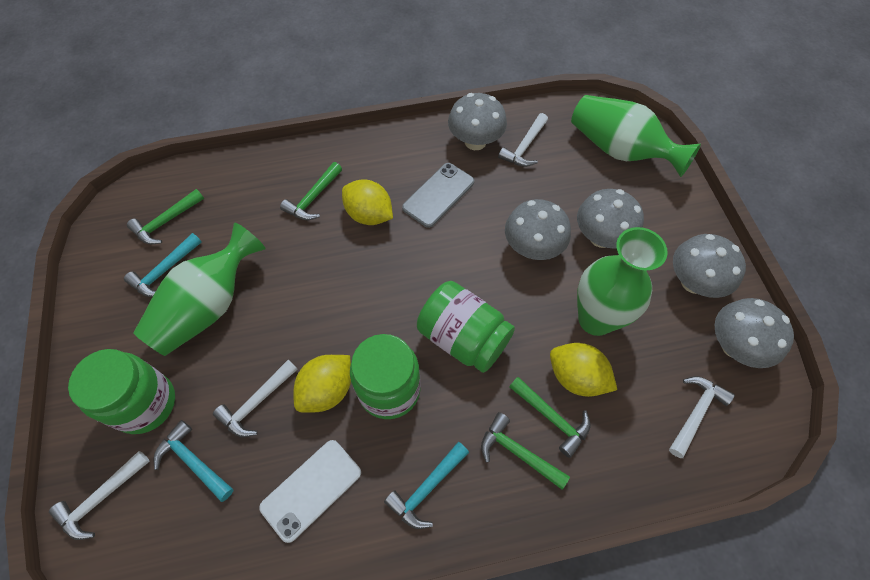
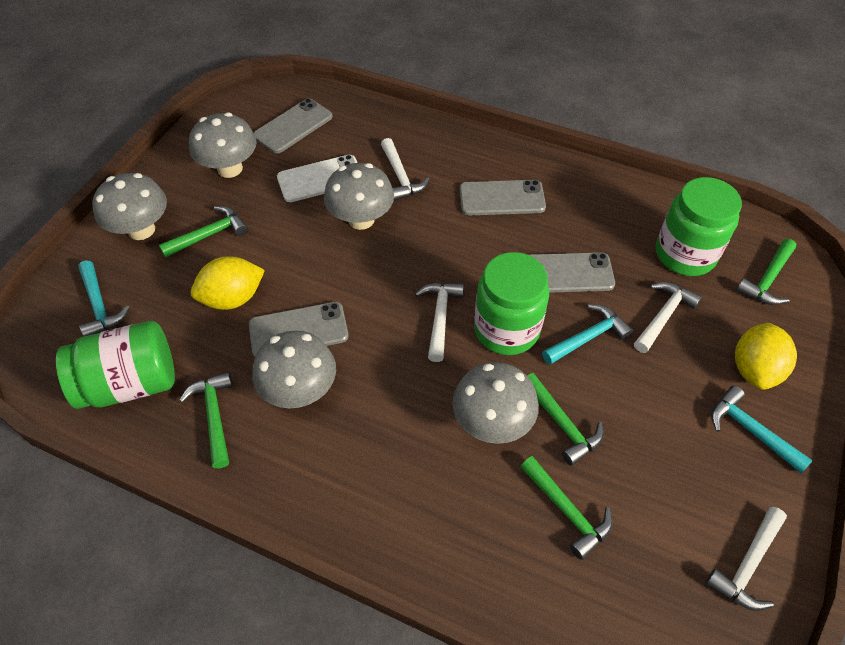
green hammer: 4 -> 5
green vase: 3 -> 0
grey phone: 1 -> 4
yellow lemon: 3 -> 2

